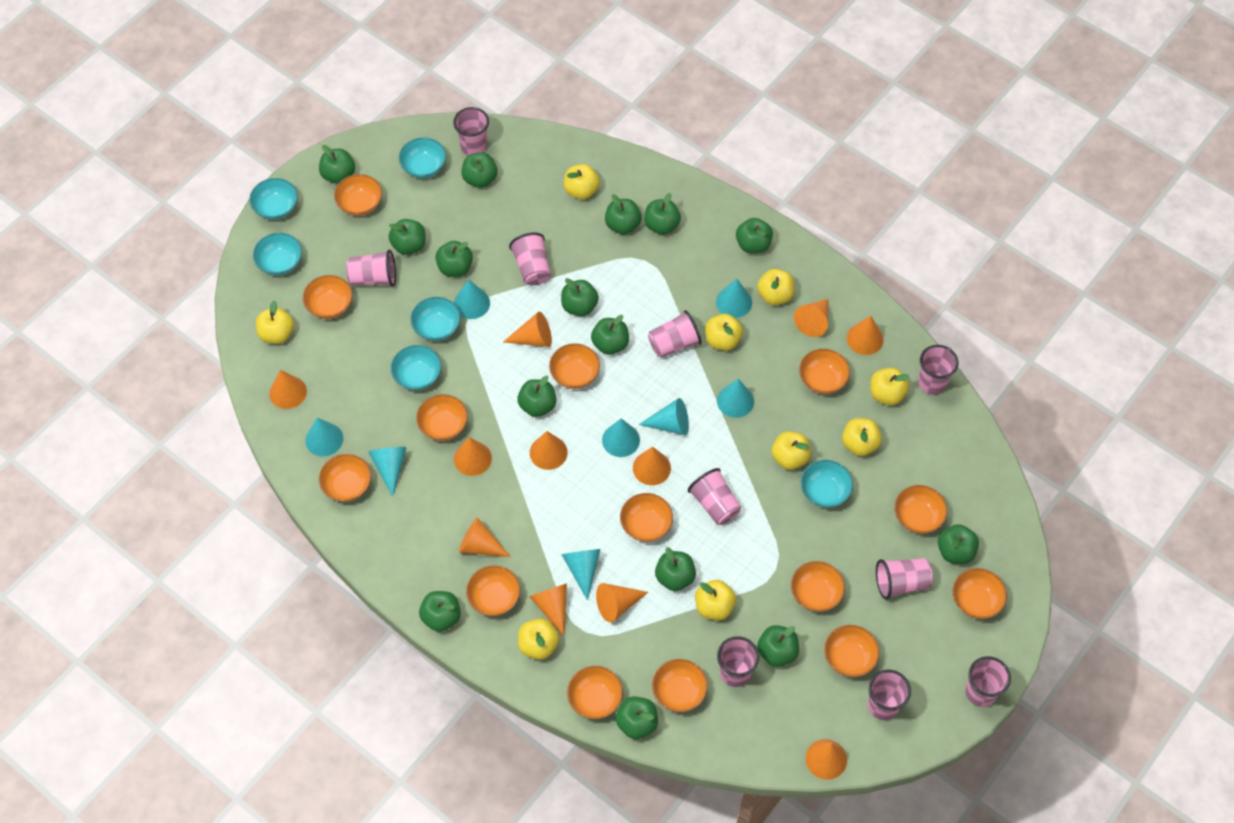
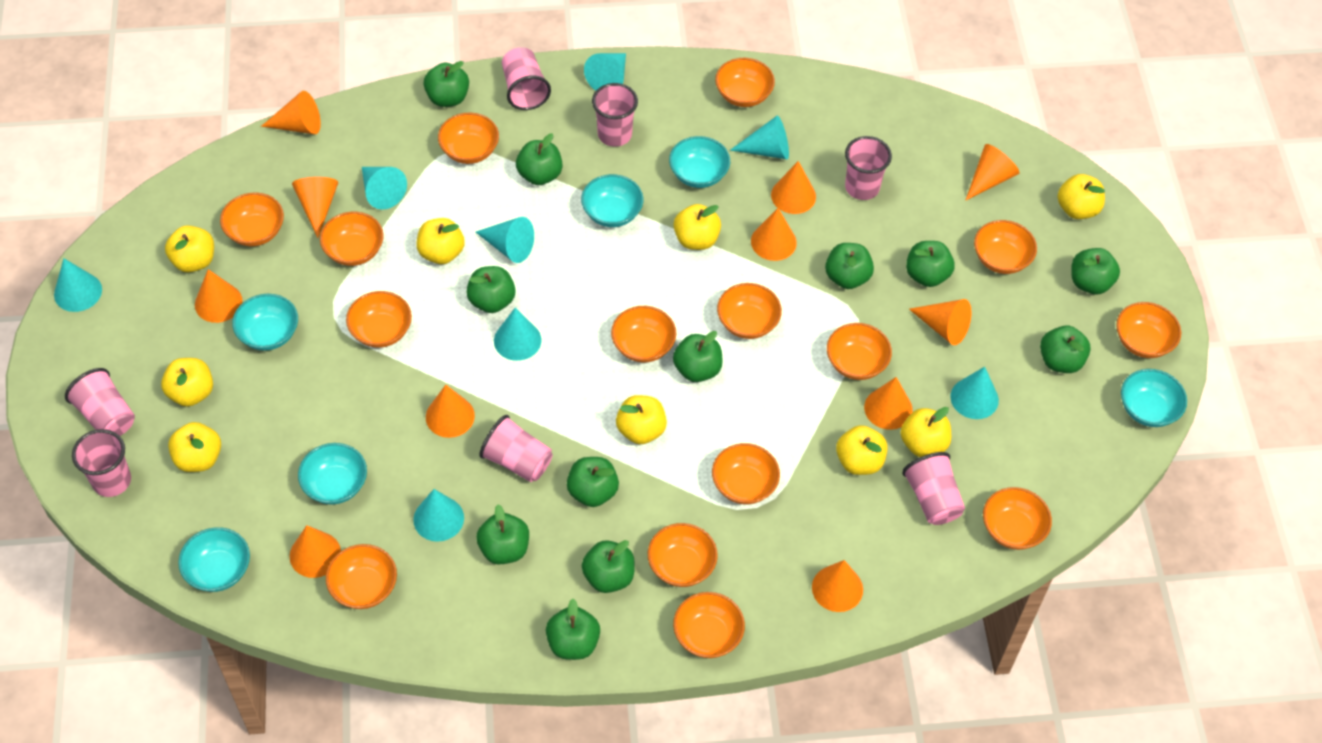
green apple: 15 -> 12
orange bowl: 14 -> 15
pink cup: 10 -> 7

